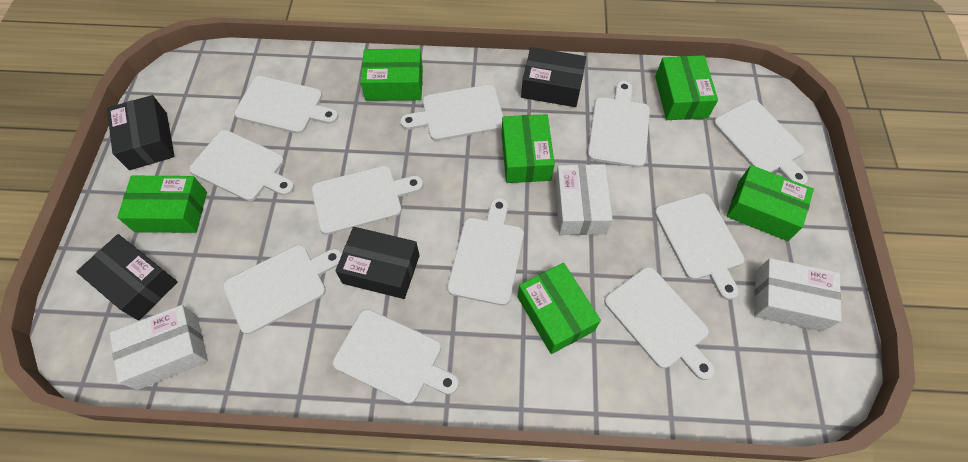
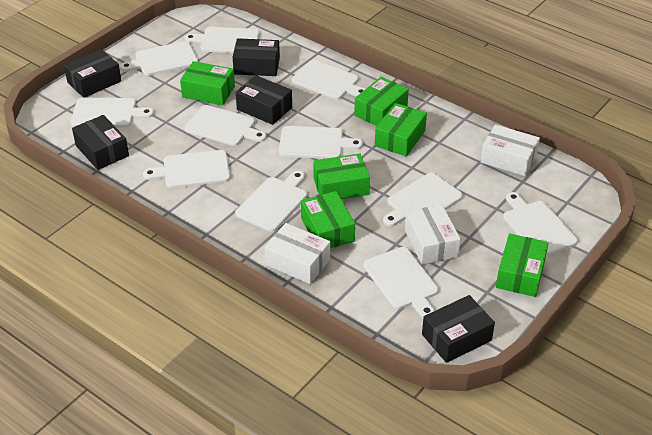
black box: 4 -> 5

